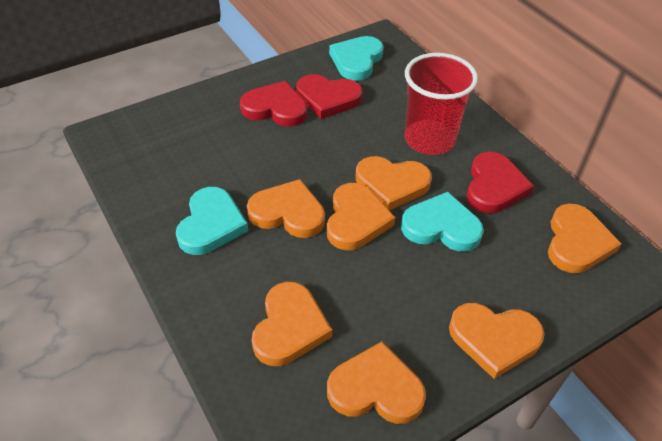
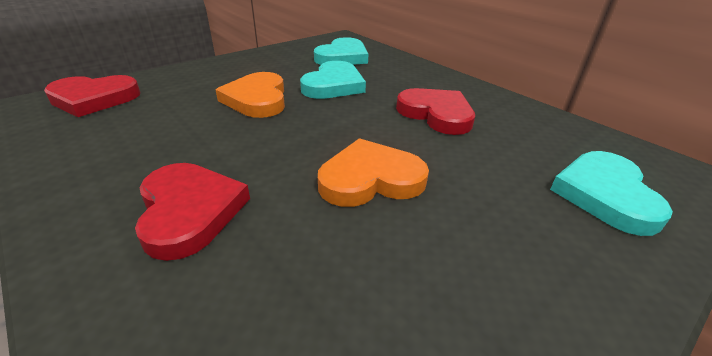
orange heart: 7 -> 2
red cup: 1 -> 0

